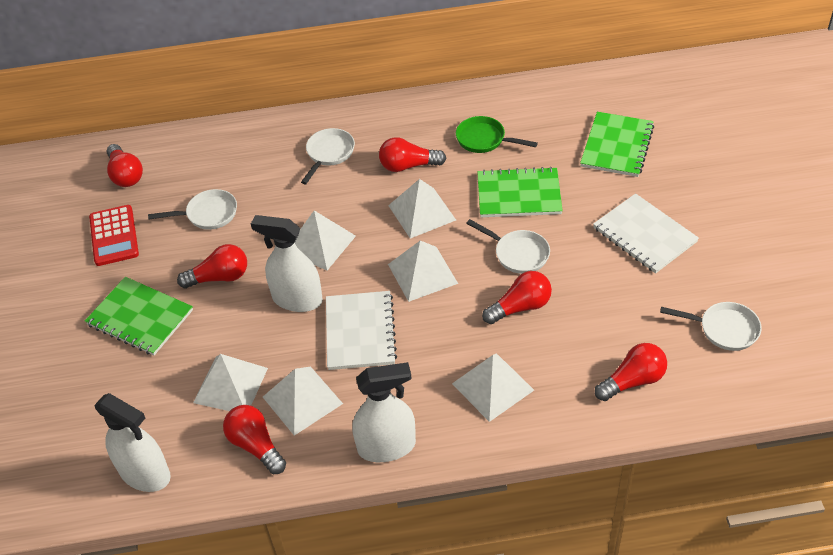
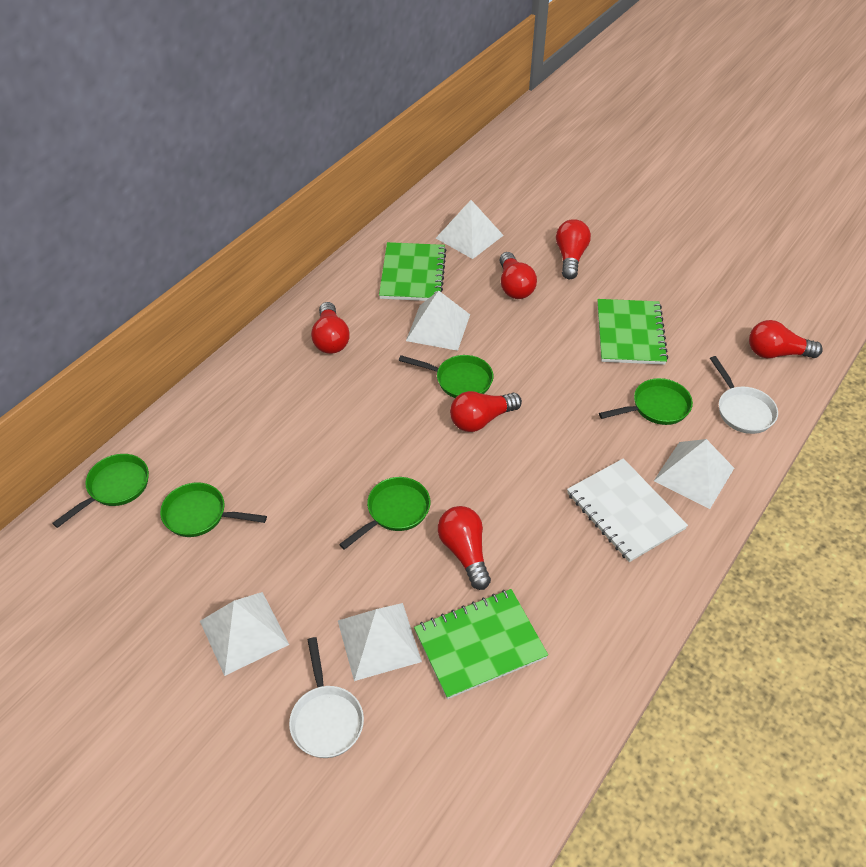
green pan: 1 -> 5
red calculator: 1 -> 0
white notebook: 2 -> 1
white pan: 4 -> 2
white pyramid: 6 -> 5
white spray bottle: 3 -> 0

